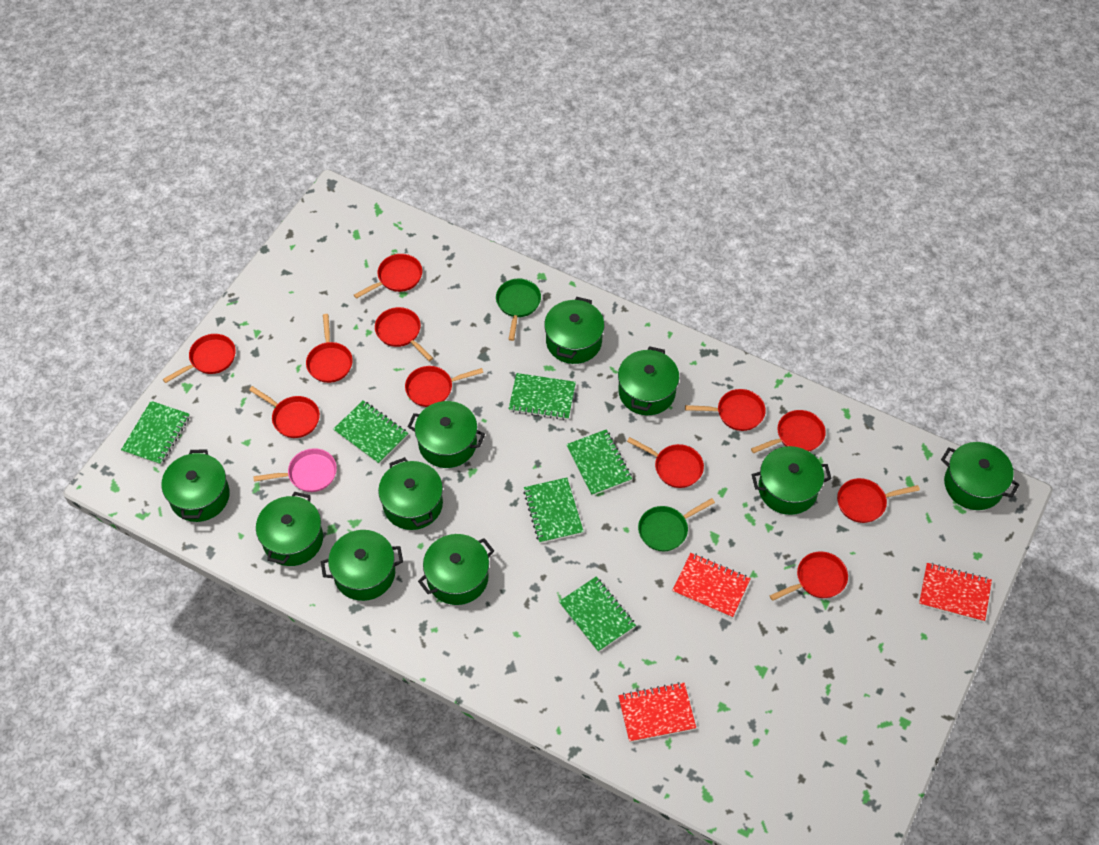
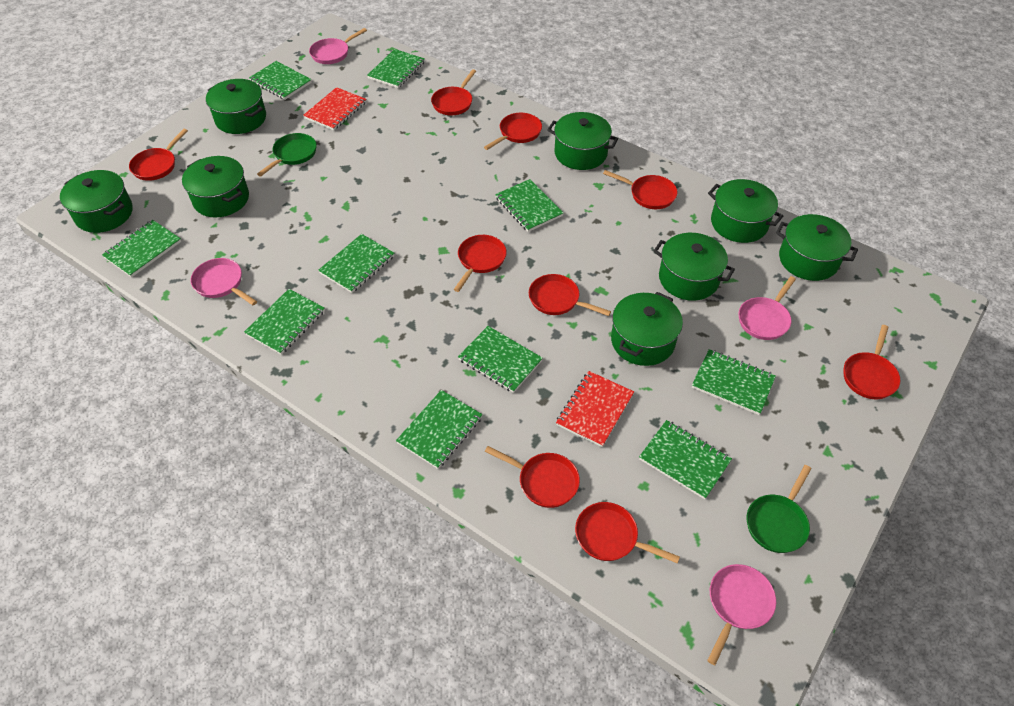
green notebook: 6 -> 10
green pot: 10 -> 8
pink pan: 1 -> 4
red notebook: 3 -> 2
red pan: 11 -> 9

